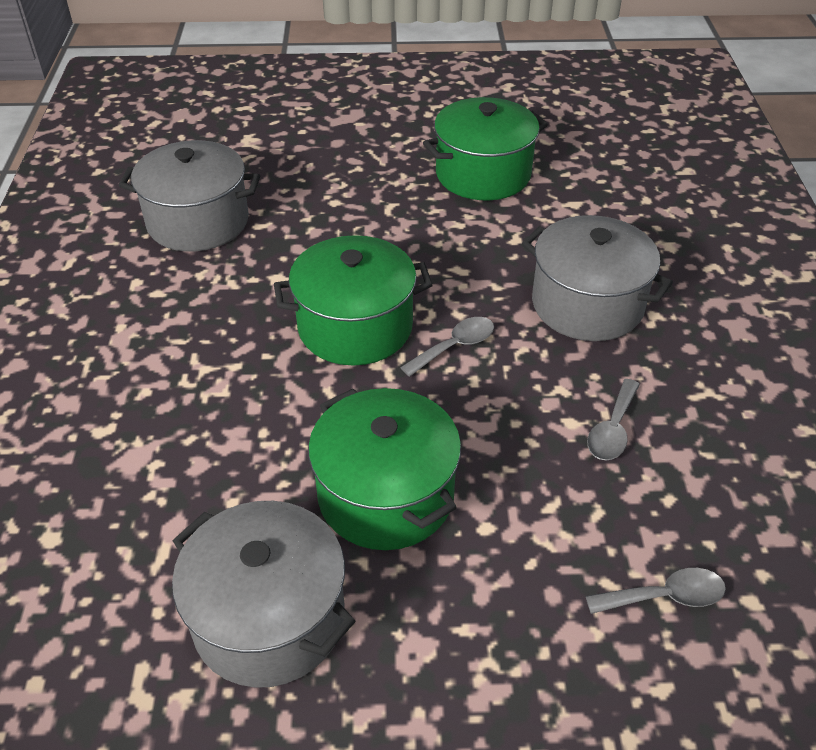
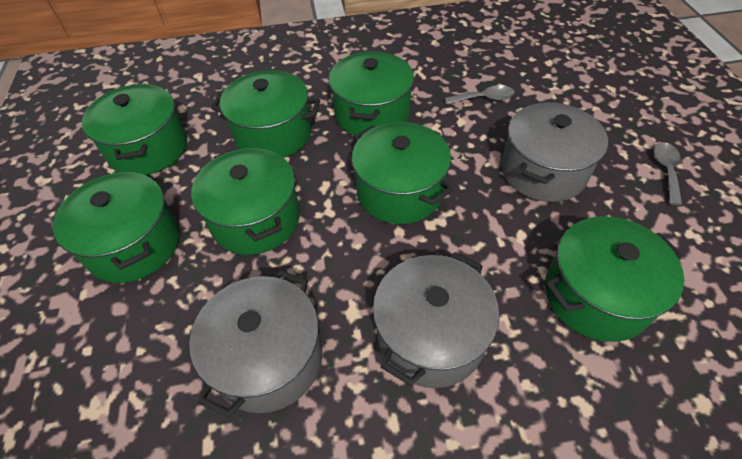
green pot: 3 -> 7
grey spoon: 3 -> 2

